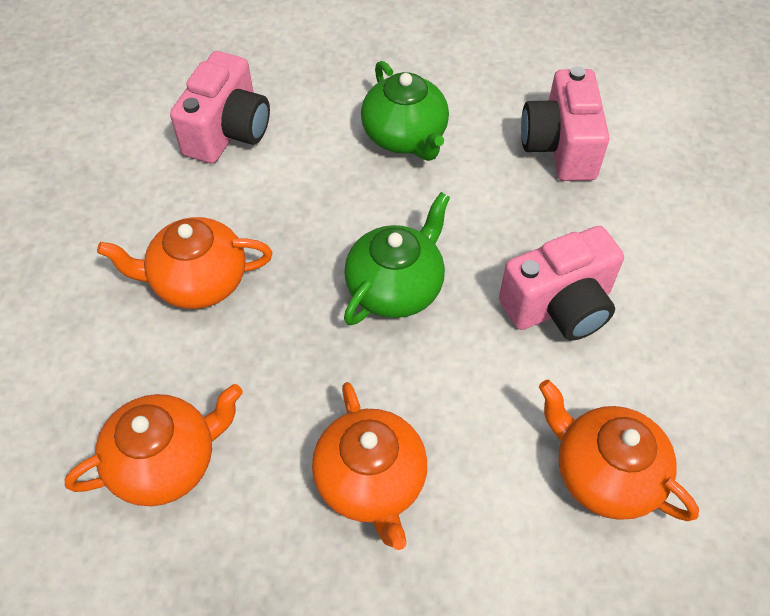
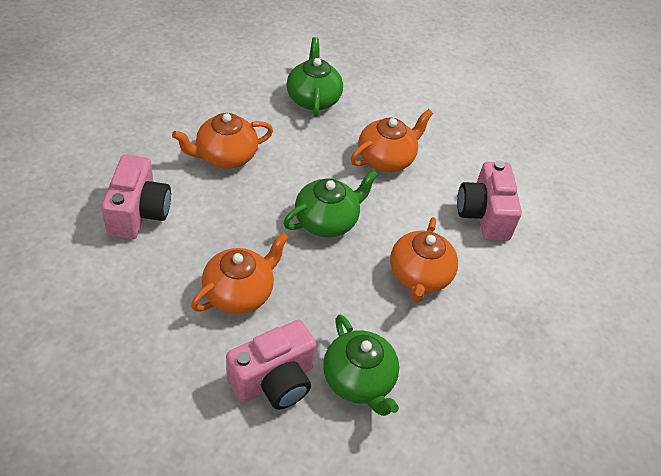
green teapot: 2 -> 3

